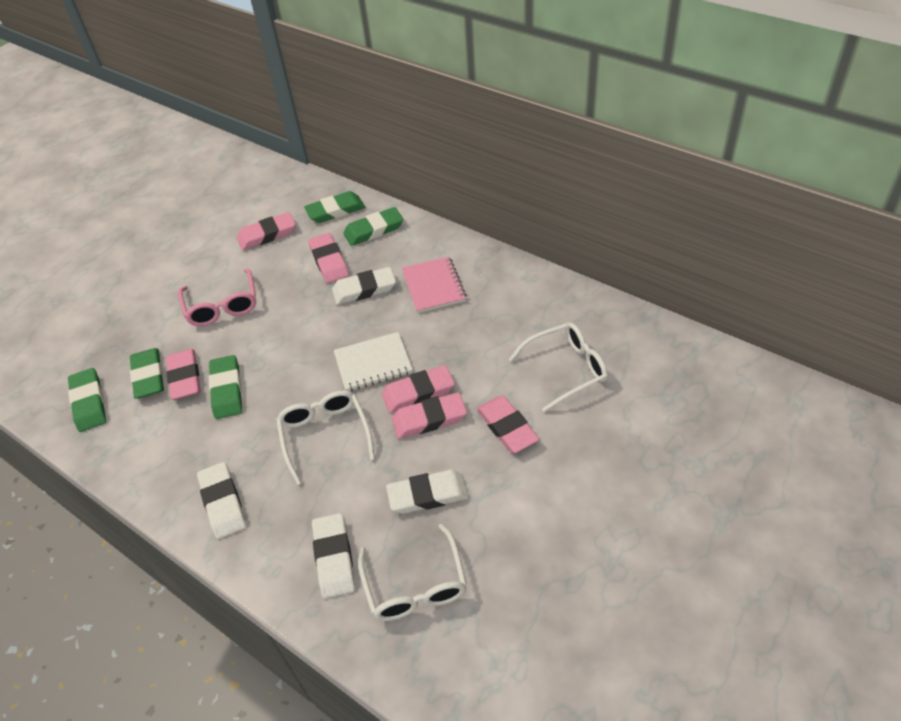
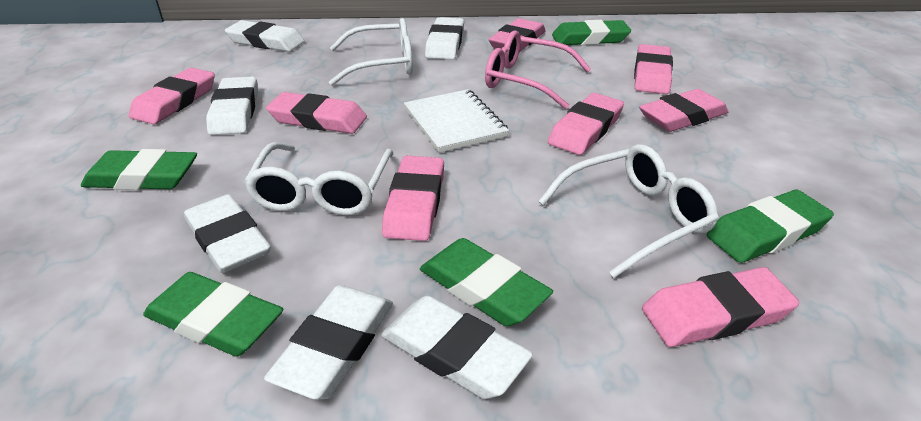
pink eraser: 6 -> 8
pink notebook: 1 -> 0
white eraser: 4 -> 6

